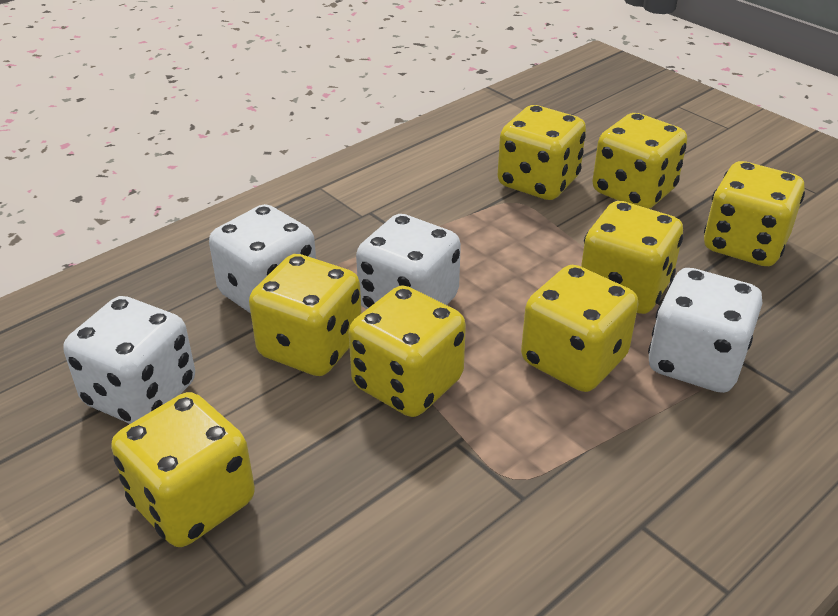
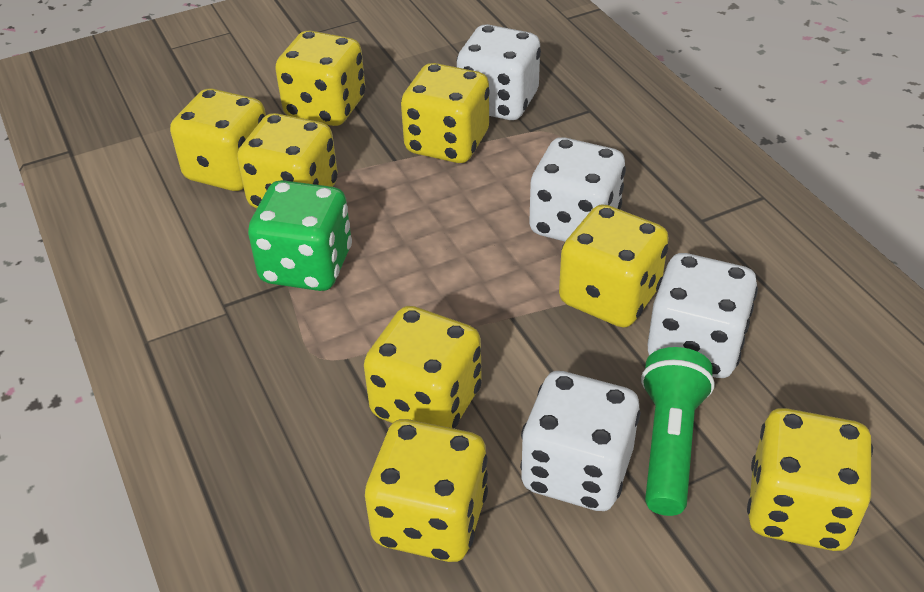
green dice: 0 -> 1
green flashlight: 0 -> 1

